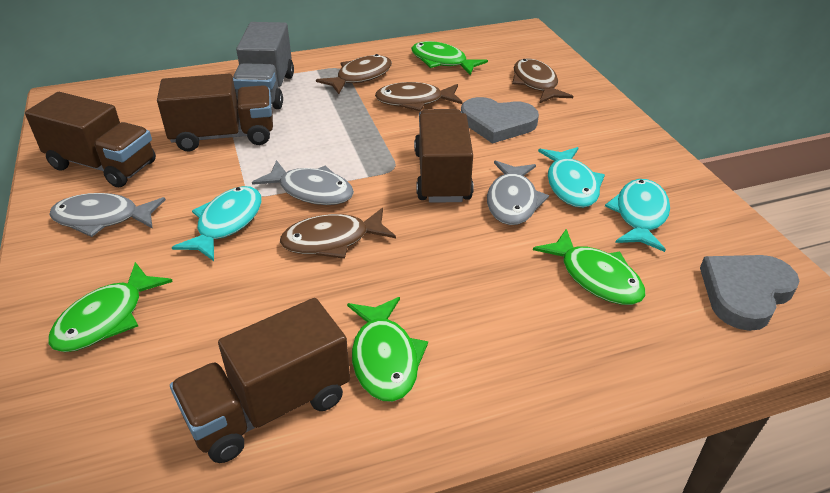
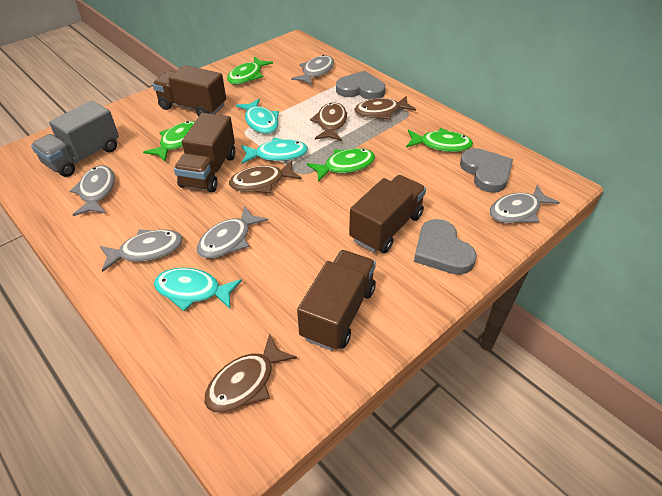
grey fish: 3 -> 5
grey heart: 2 -> 3

